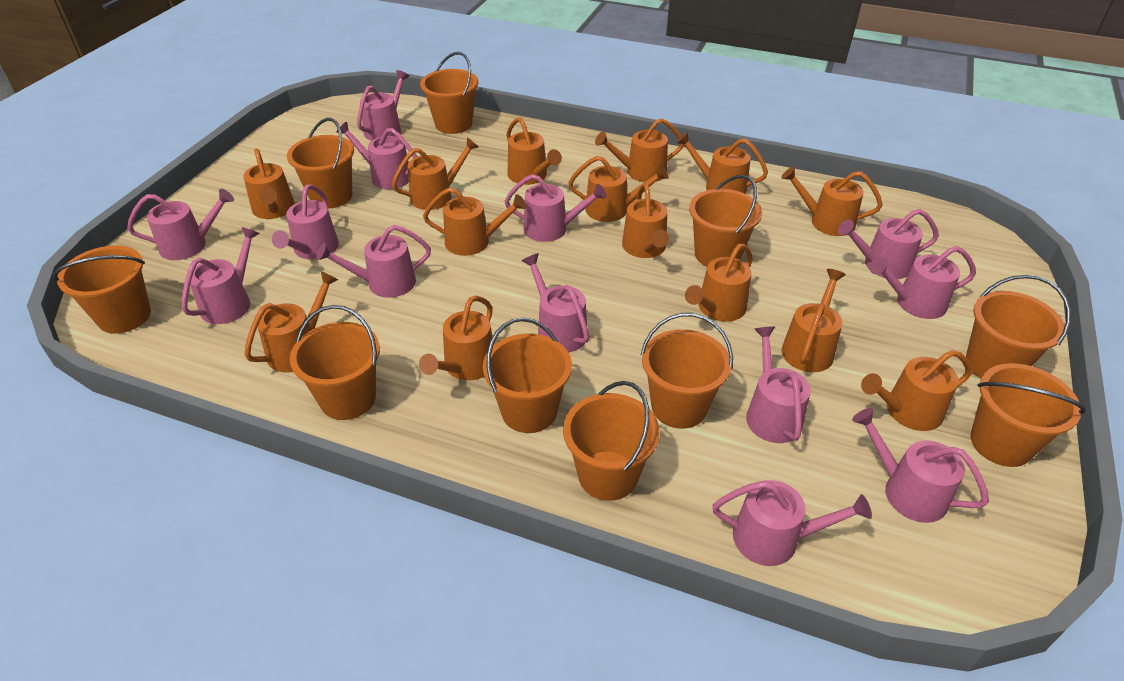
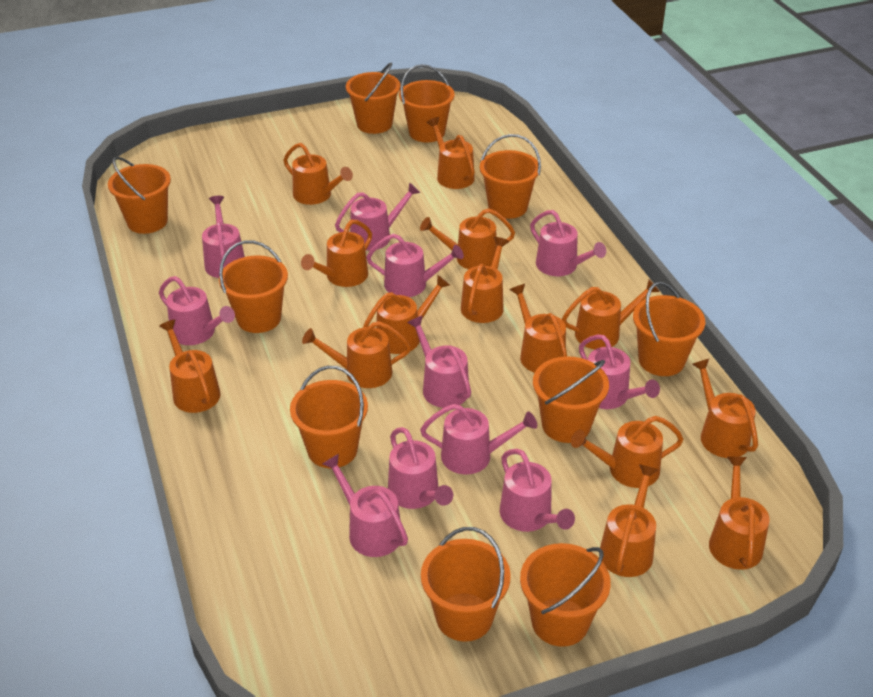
pink watering can: 13 -> 11

